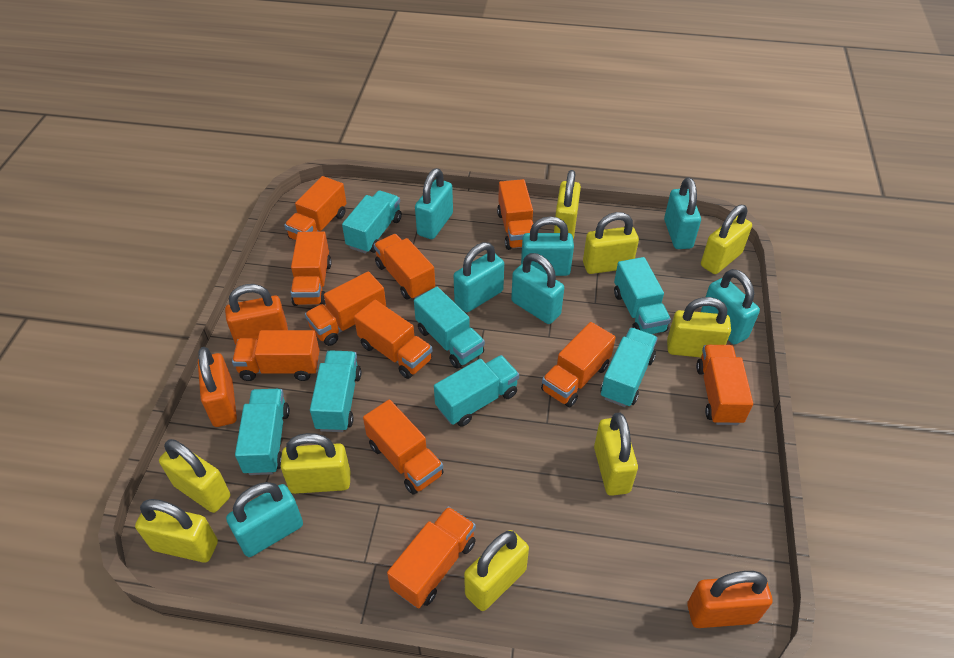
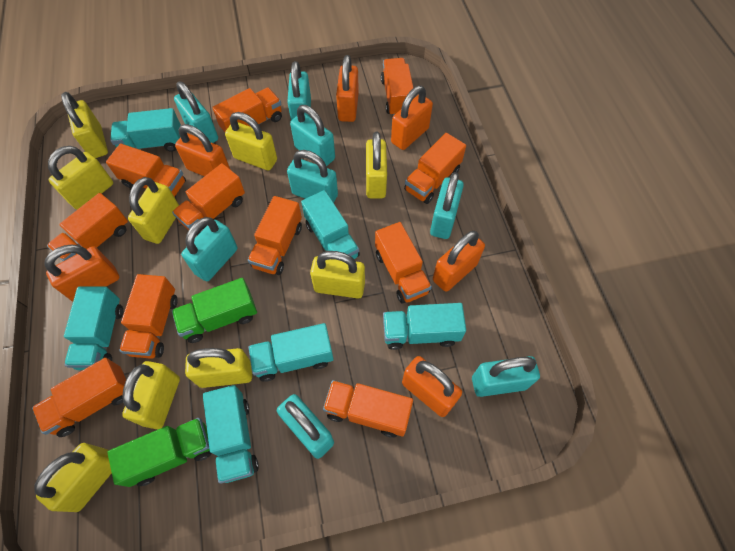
green truck: 0 -> 2
orange padlock: 3 -> 6
turquoise padlock: 7 -> 8
turquoise truck: 7 -> 6

